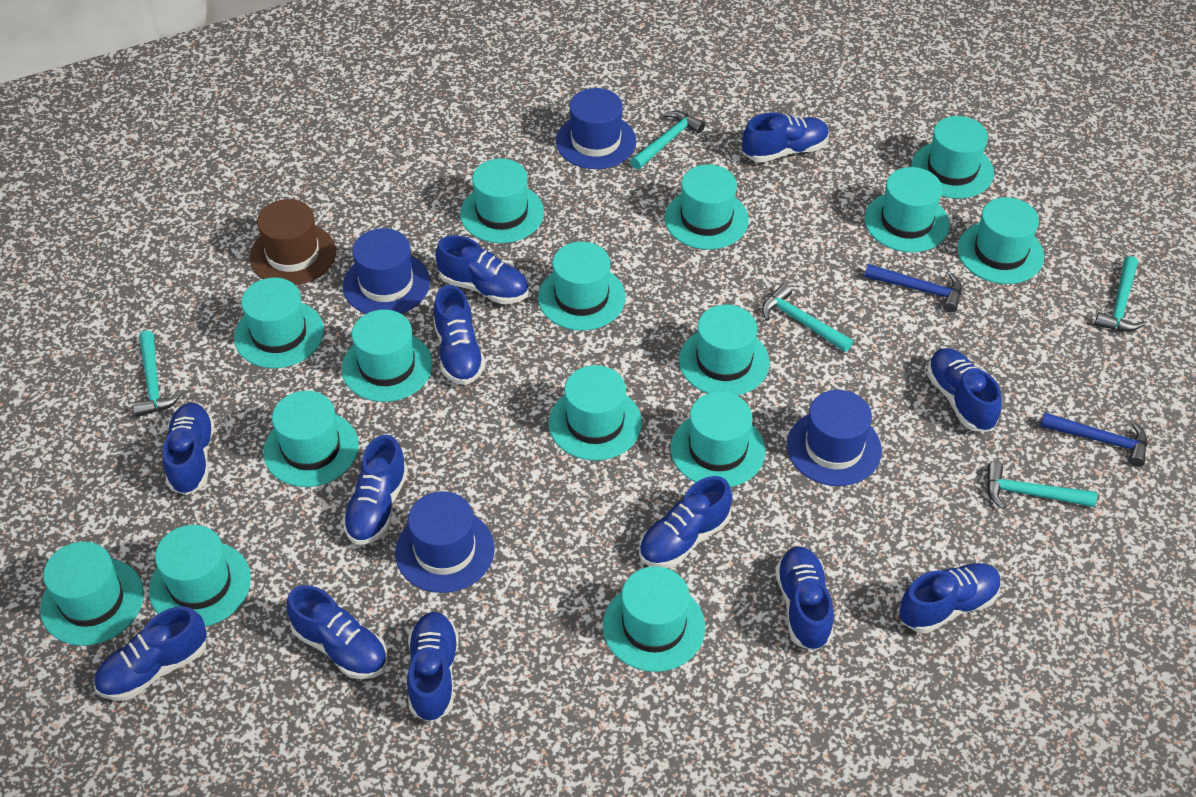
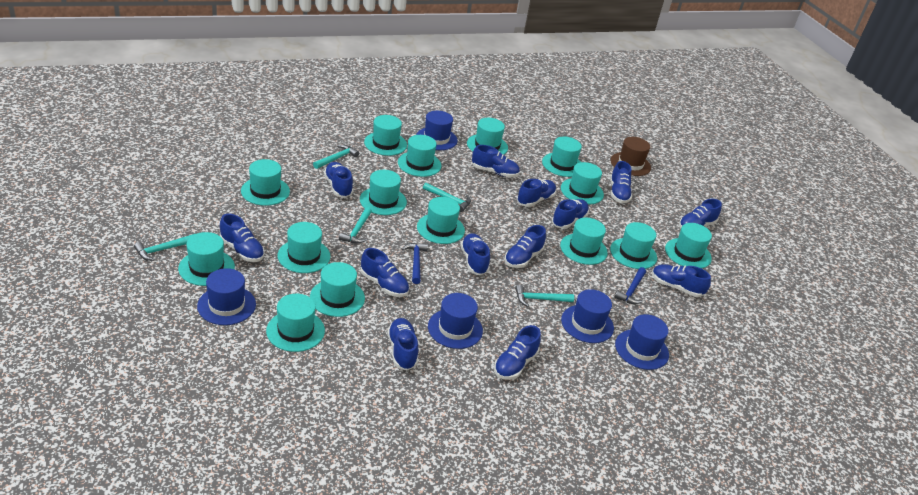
blue hat: 4 -> 5
blue shoe: 12 -> 13

